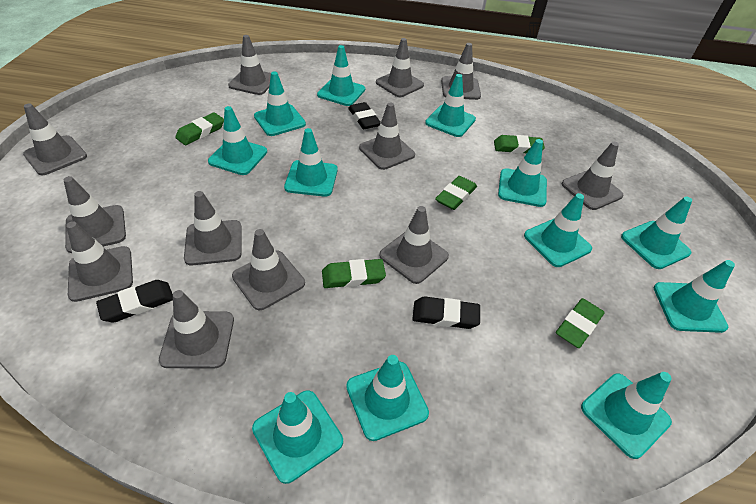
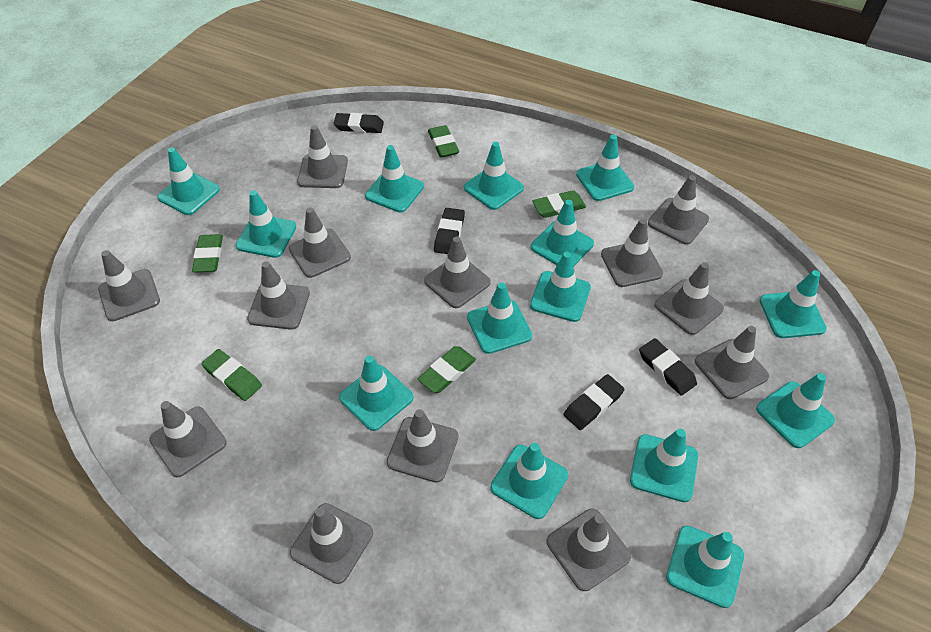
black eraser: 3 -> 4
grey traffic cone: 12 -> 13
turquoise traffic cone: 12 -> 14

